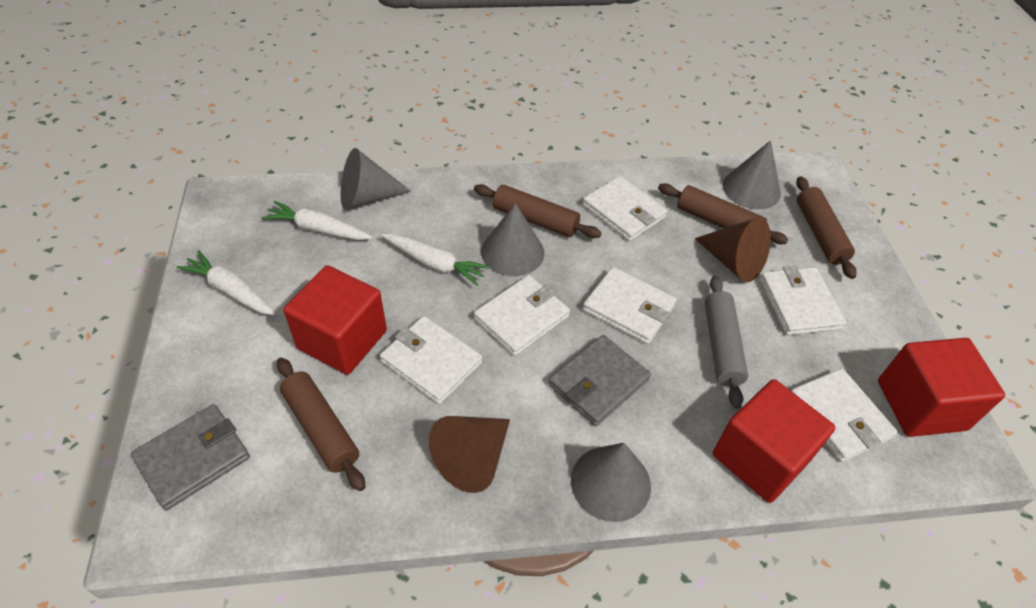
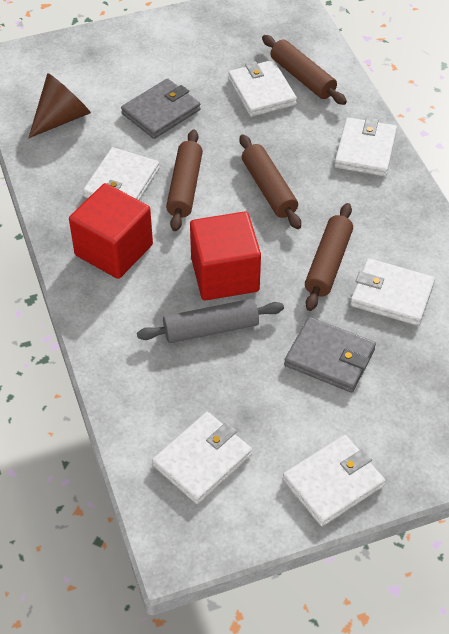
brown cone: 2 -> 1
grey cone: 4 -> 0
red cube: 3 -> 2
white carrot: 3 -> 0

